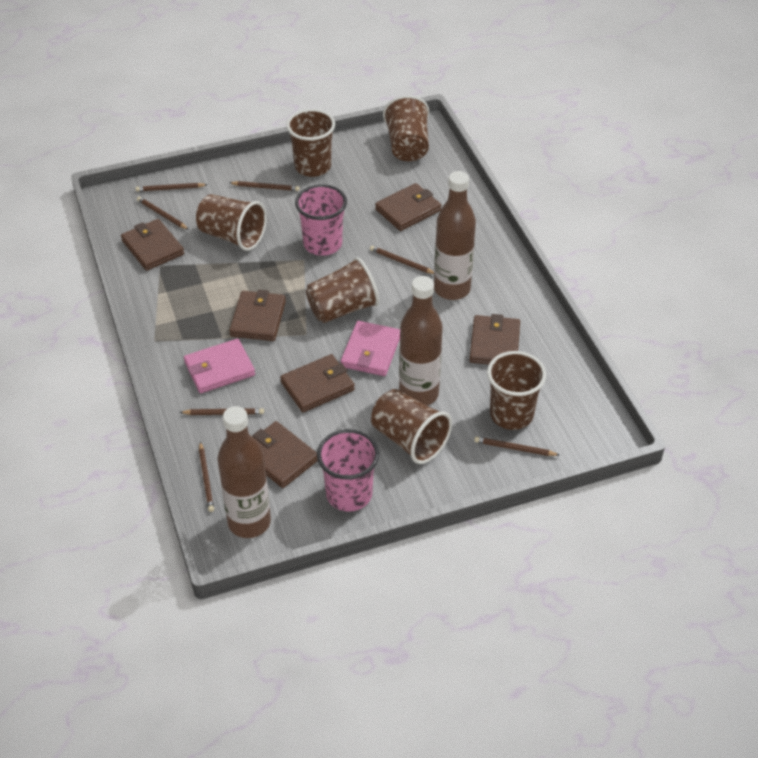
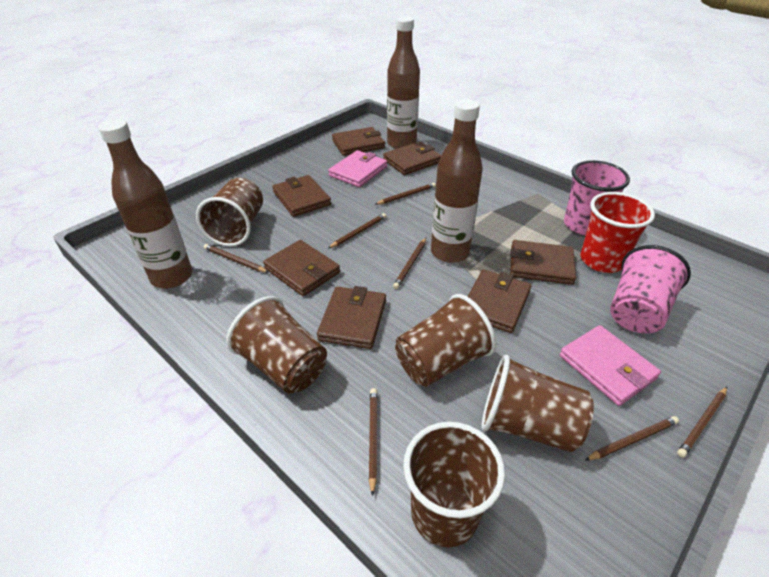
brown cup: 6 -> 5
brown wallet: 6 -> 7
red cup: 0 -> 1

